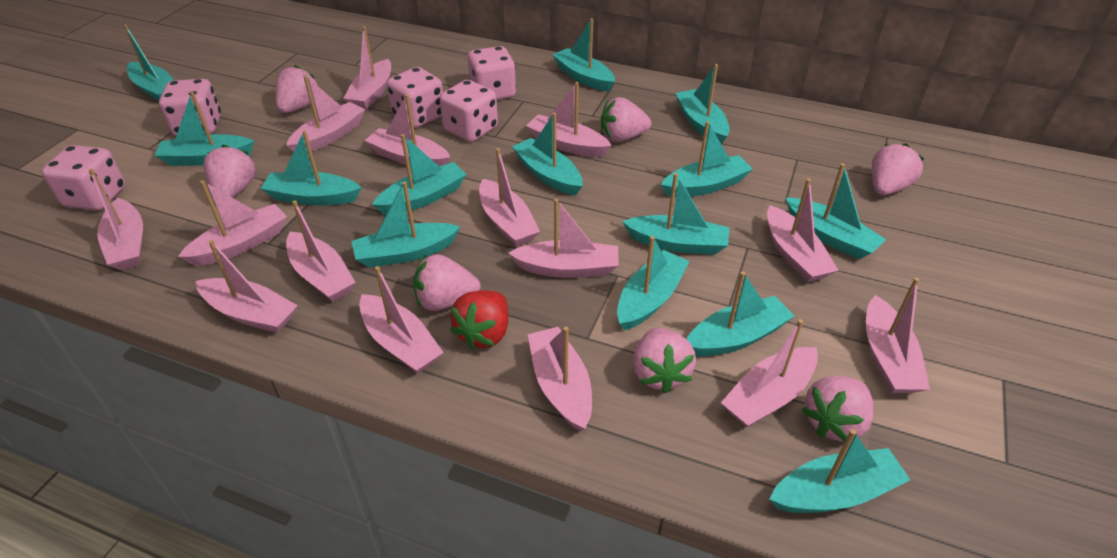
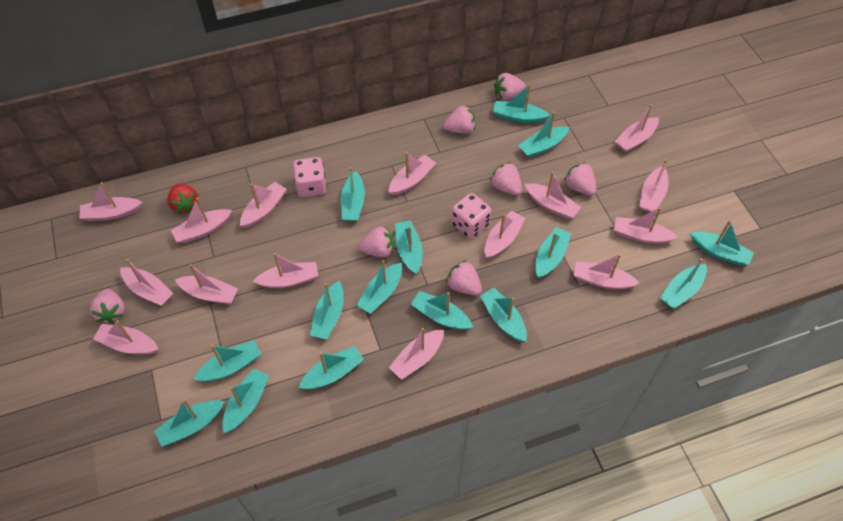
pink dice: 5 -> 2
turquoise boat: 14 -> 15

